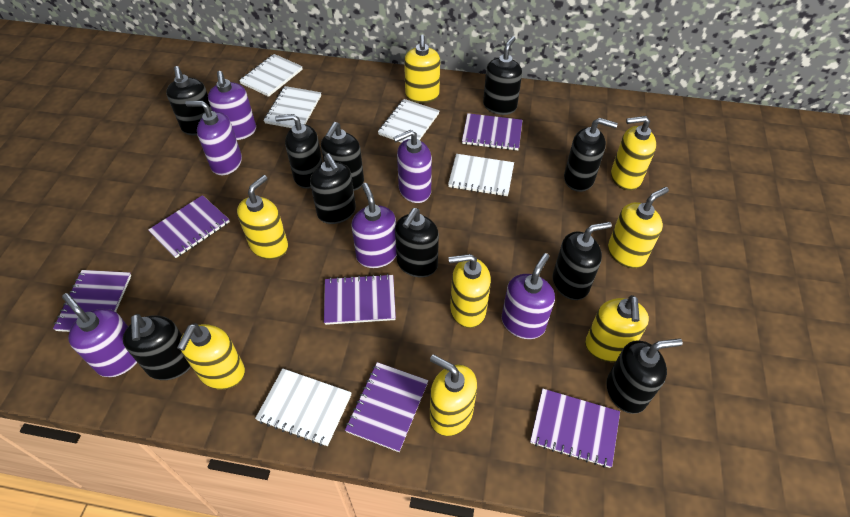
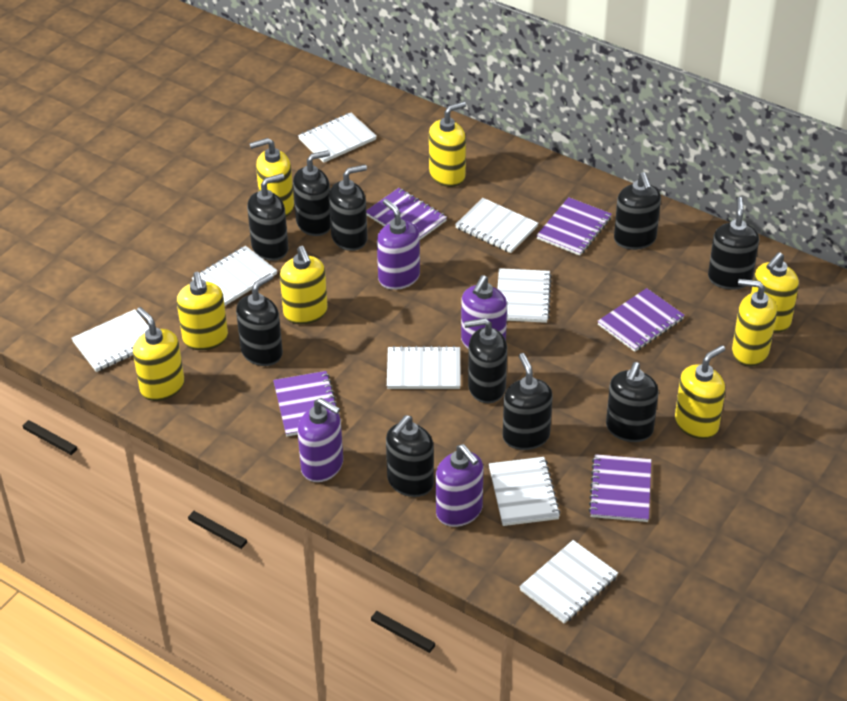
purple notebook: 6 -> 5
purple soap dispenser: 6 -> 4
white notebook: 5 -> 8

